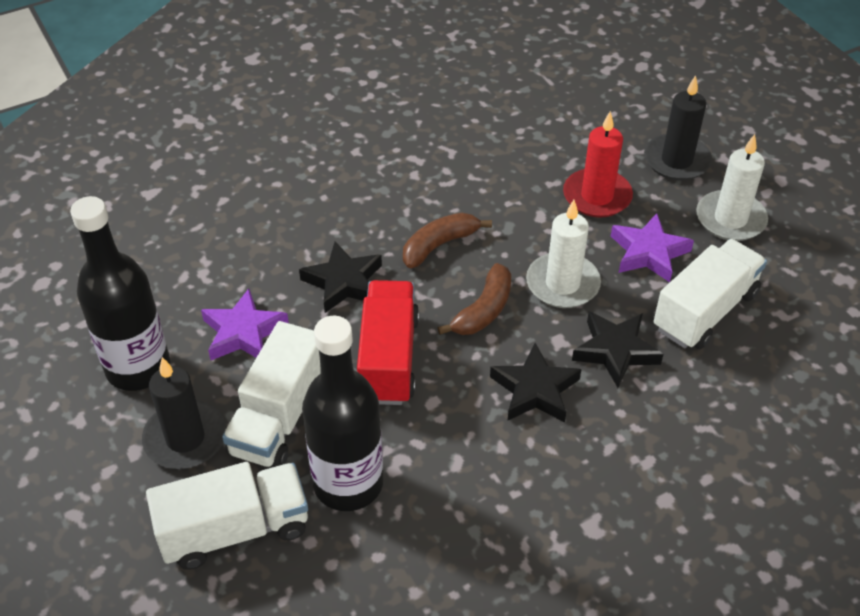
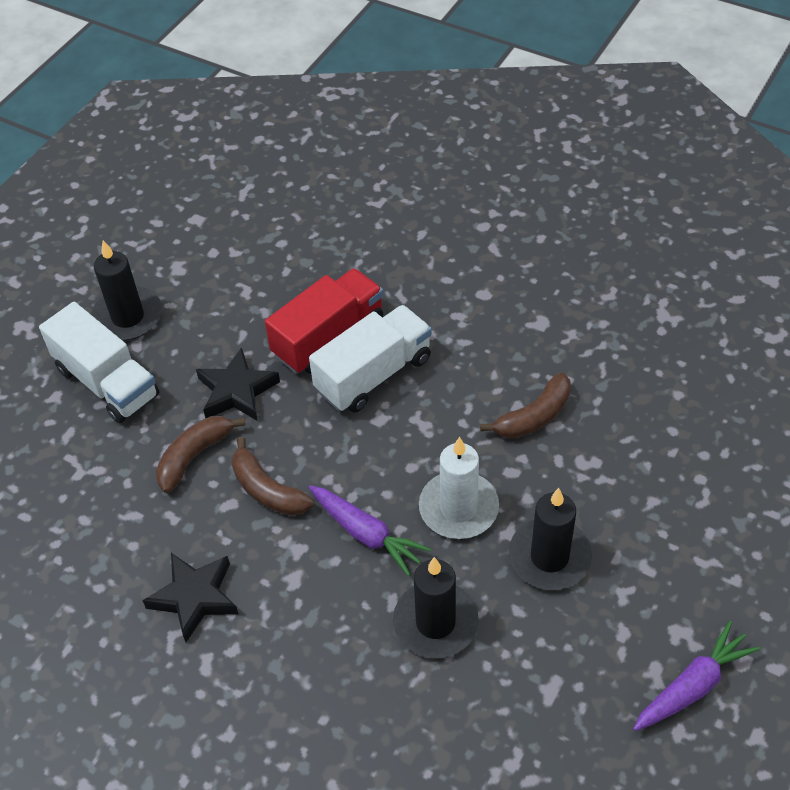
black bottle: 2 -> 0
black candle: 2 -> 3
black star: 3 -> 2
brown banana: 2 -> 3
purple carrot: 0 -> 2
purple star: 2 -> 0
red candle: 1 -> 0
white candle: 2 -> 1
white truck: 3 -> 2

